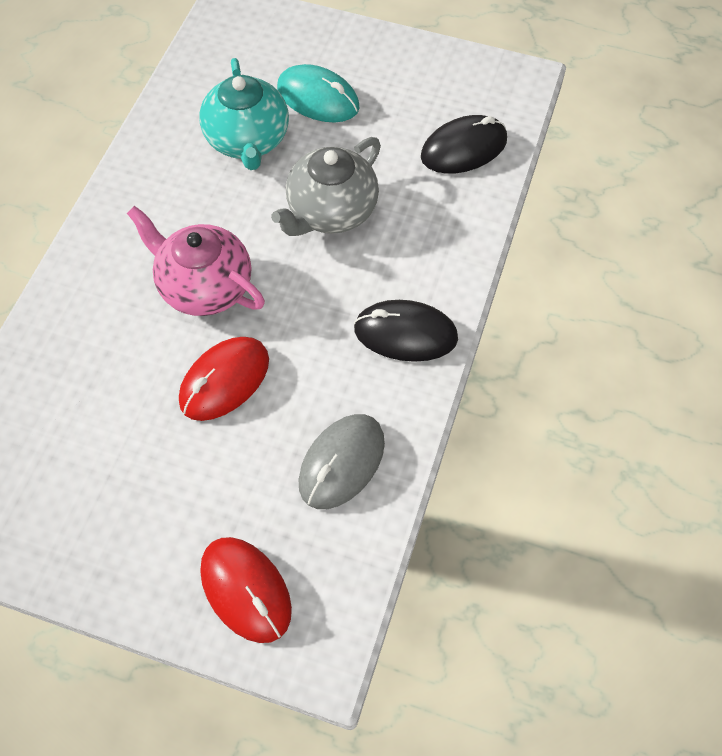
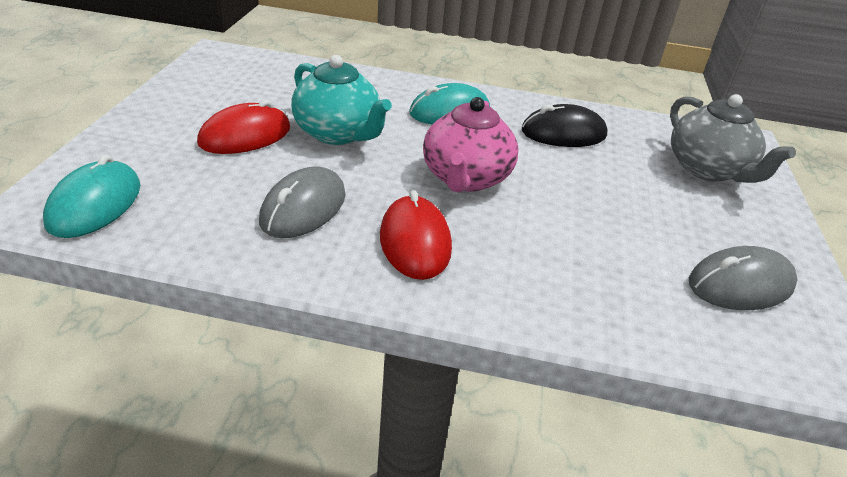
black mouse: 2 -> 1
grey mouse: 1 -> 2
turquoise mouse: 1 -> 2

